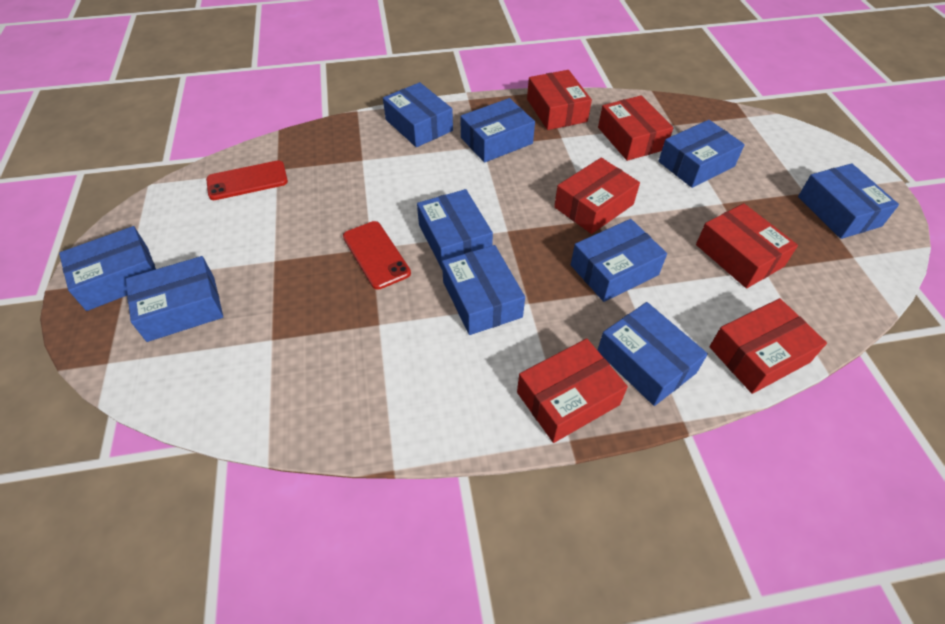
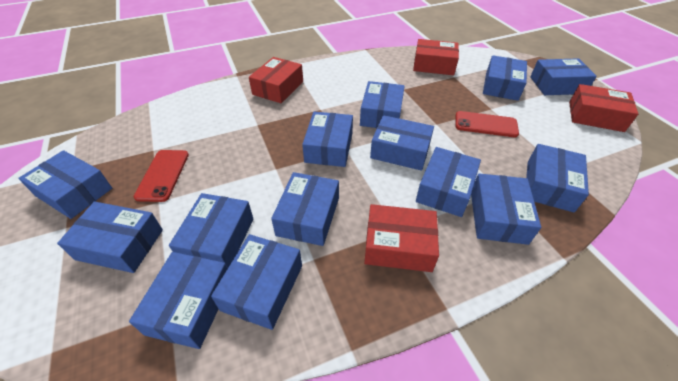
blue box: 10 -> 14
red box: 6 -> 4

